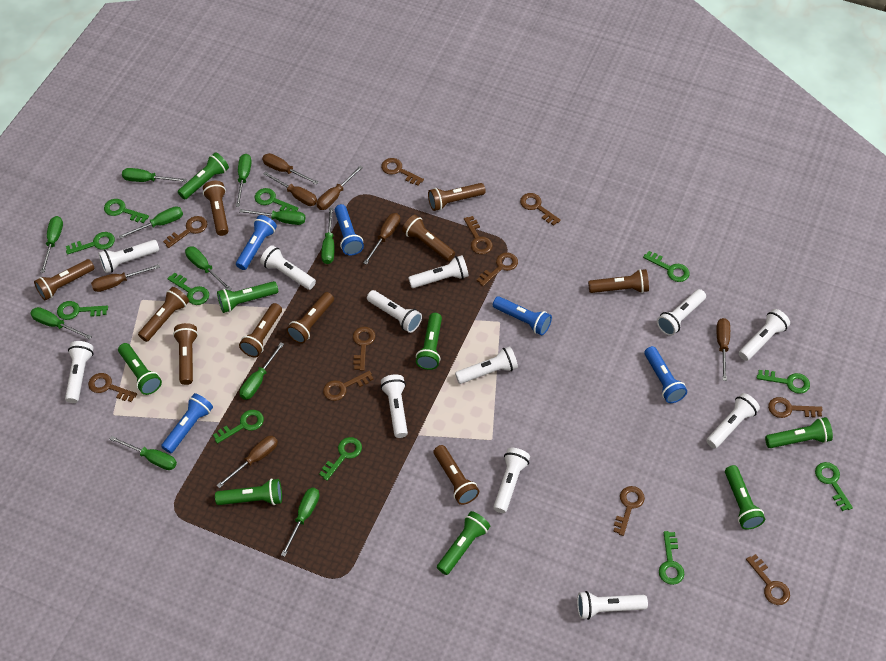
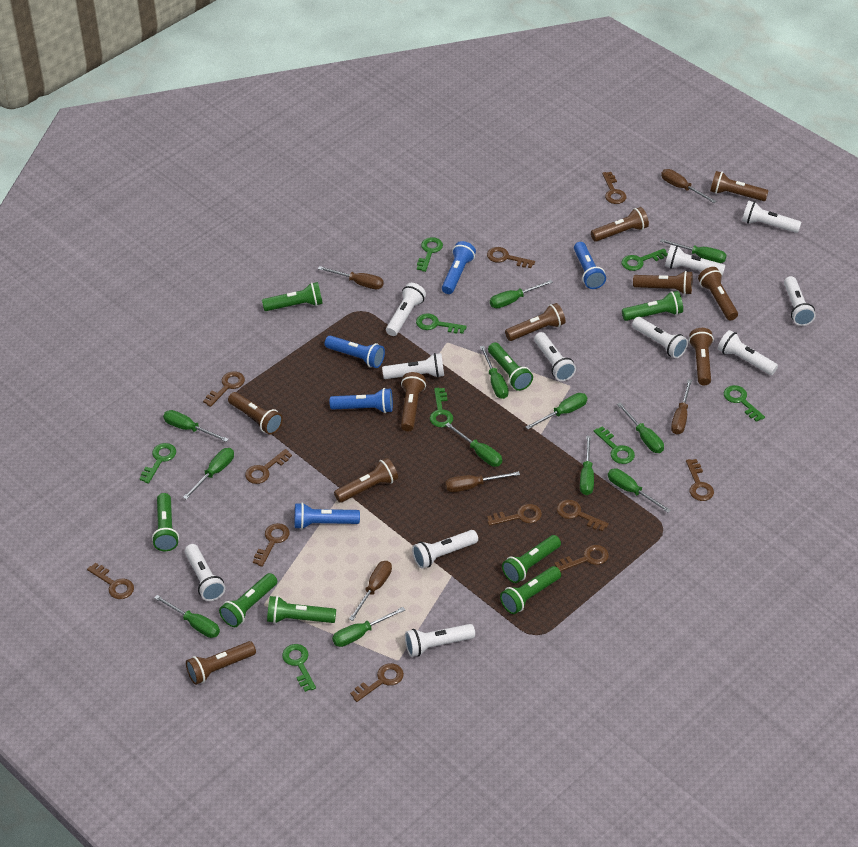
brown screwdriver: 7 -> 5
green key: 11 -> 8
green screwdriver: 11 -> 12
white flashlight: 12 -> 11

